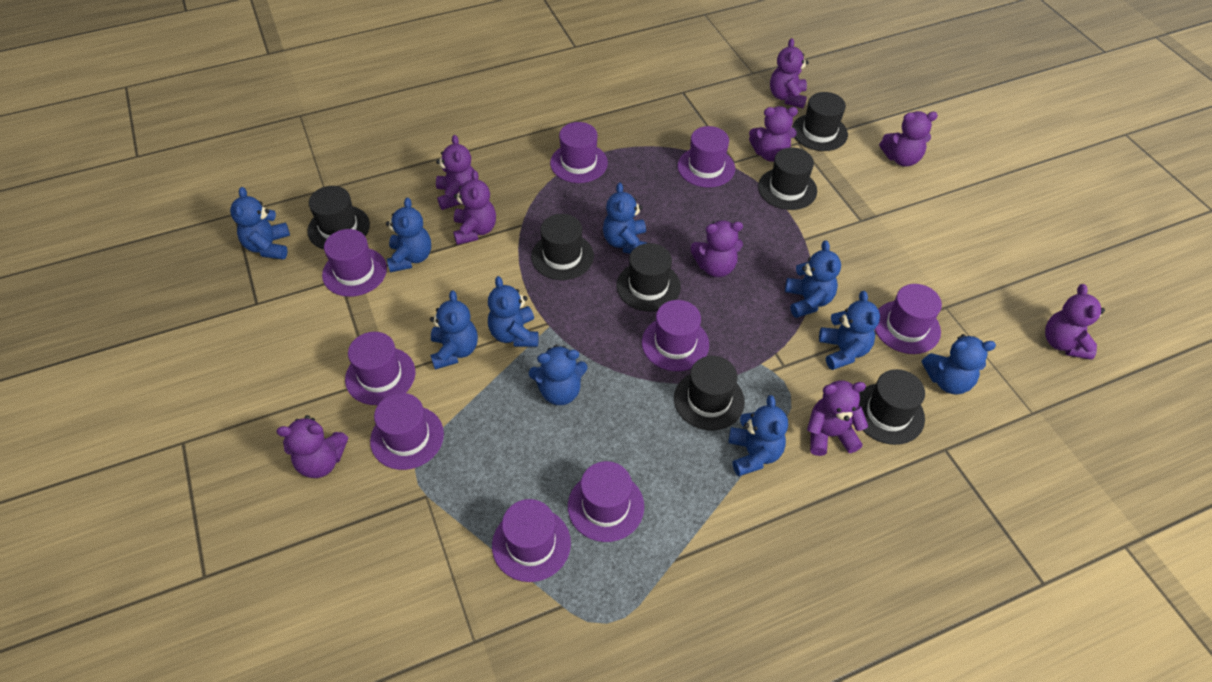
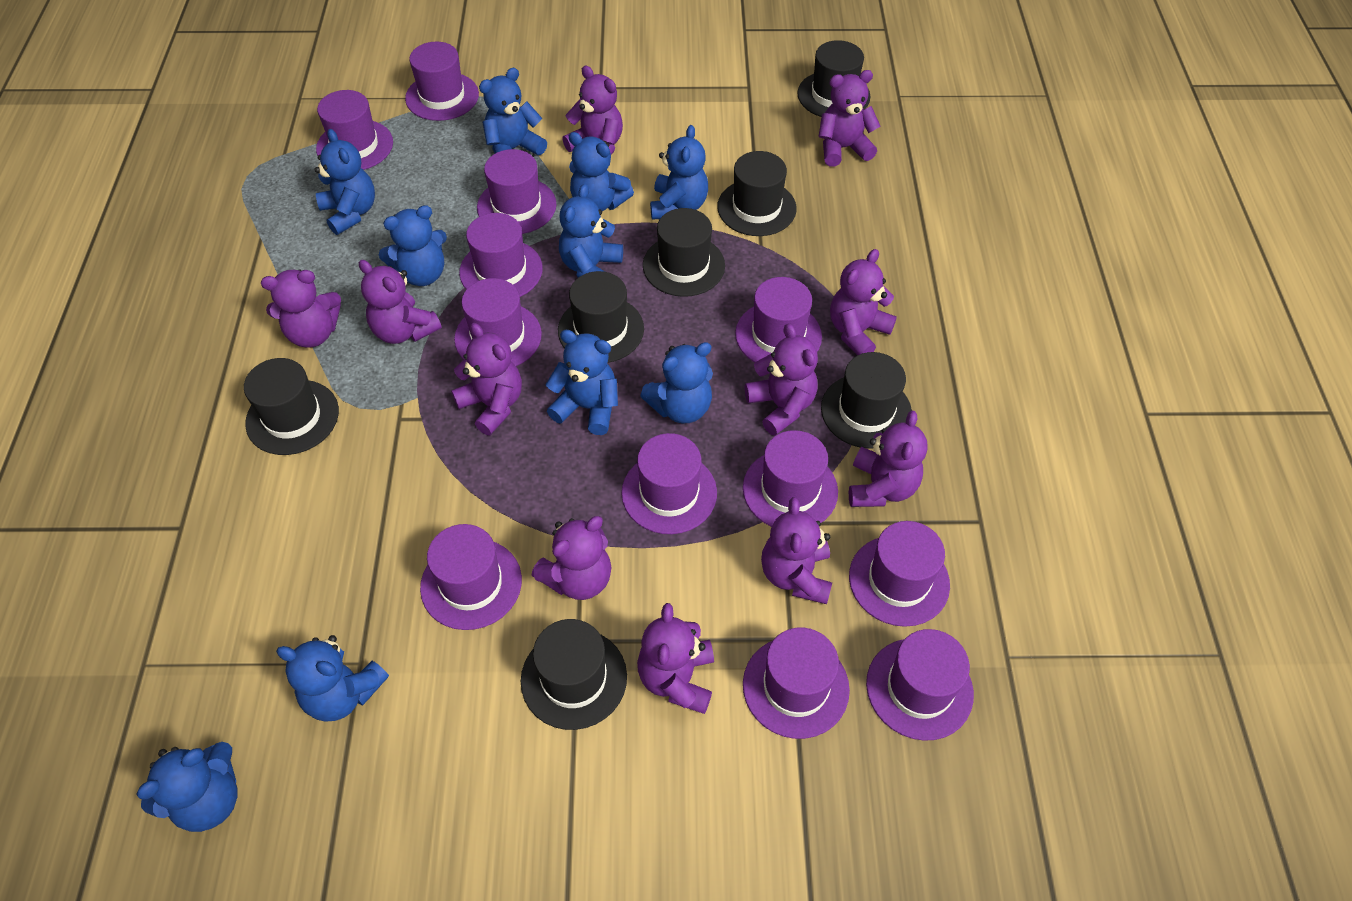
purple hat: 9 -> 12
purple teddy bear: 9 -> 11

